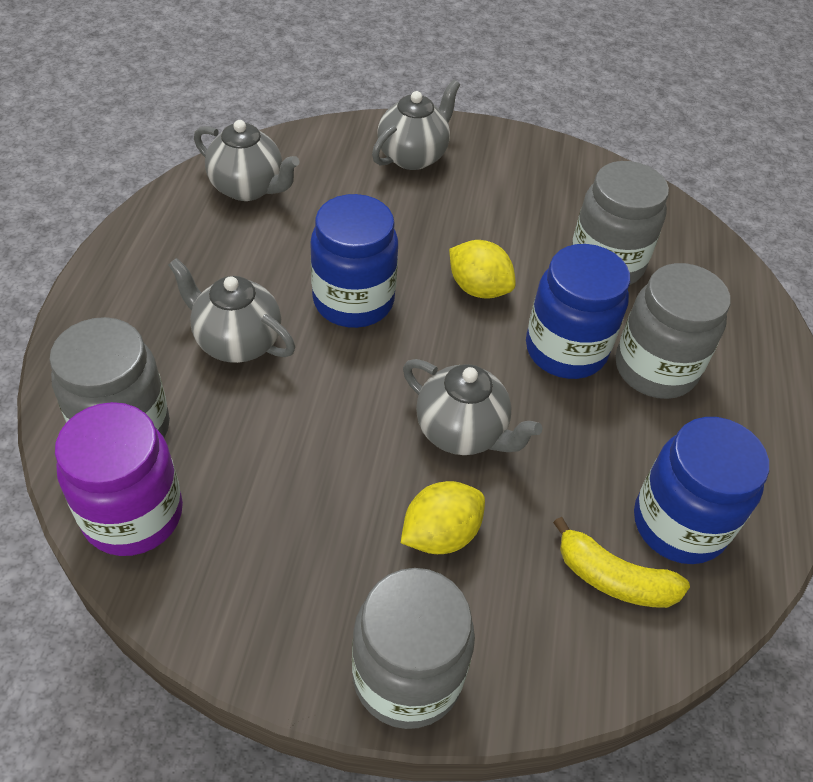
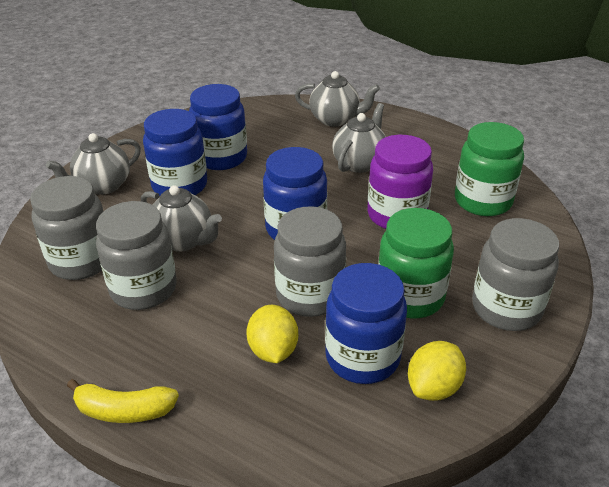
blue jar: 3 -> 4
green jar: 0 -> 2

